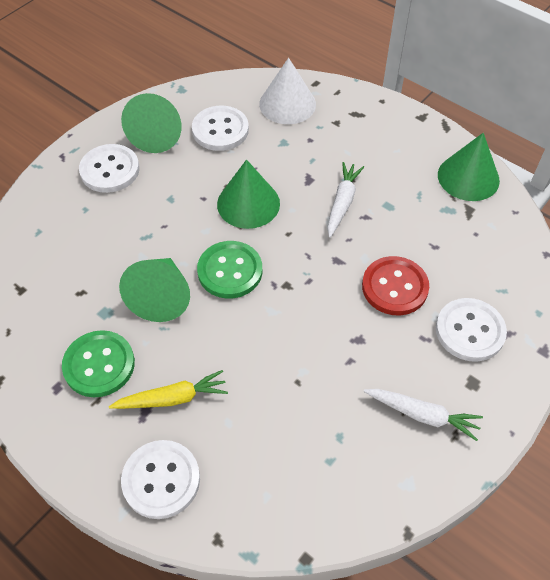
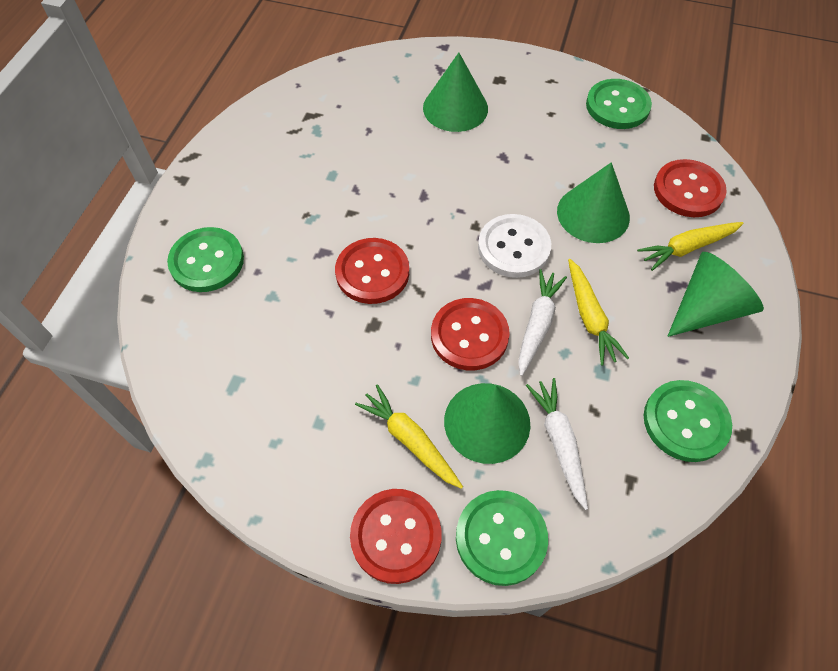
green button: 2 -> 4
red button: 1 -> 4
white button: 4 -> 1
white cone: 1 -> 0
yellow carrot: 1 -> 3

